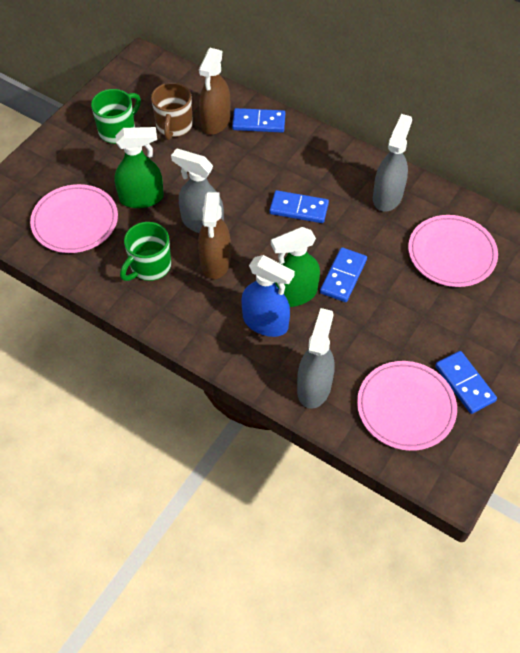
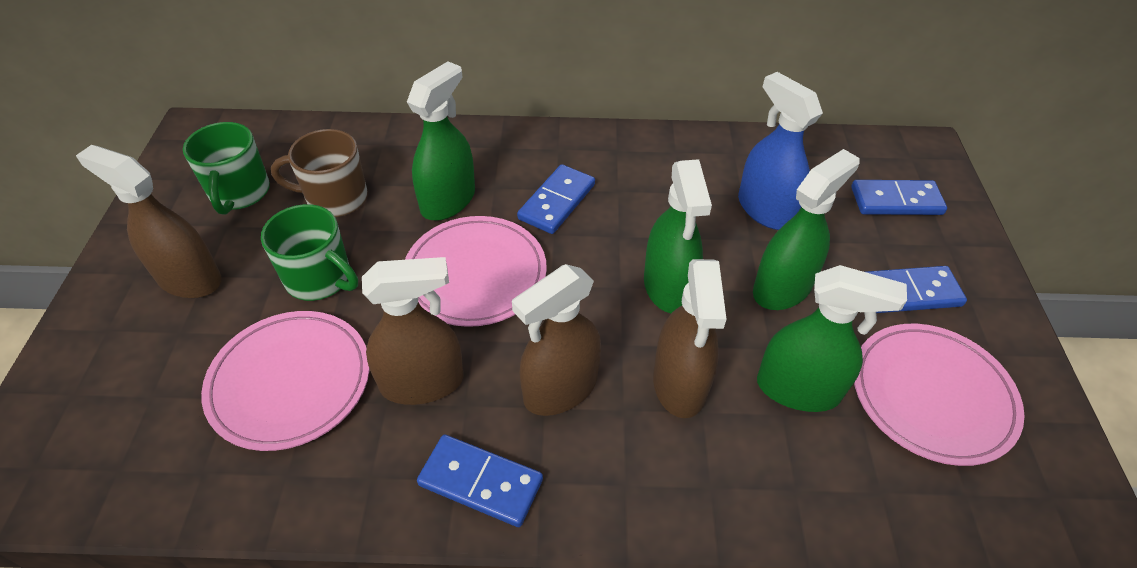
brown spray bottle: 2 -> 4
green spray bottle: 2 -> 4
grey spray bottle: 3 -> 0

